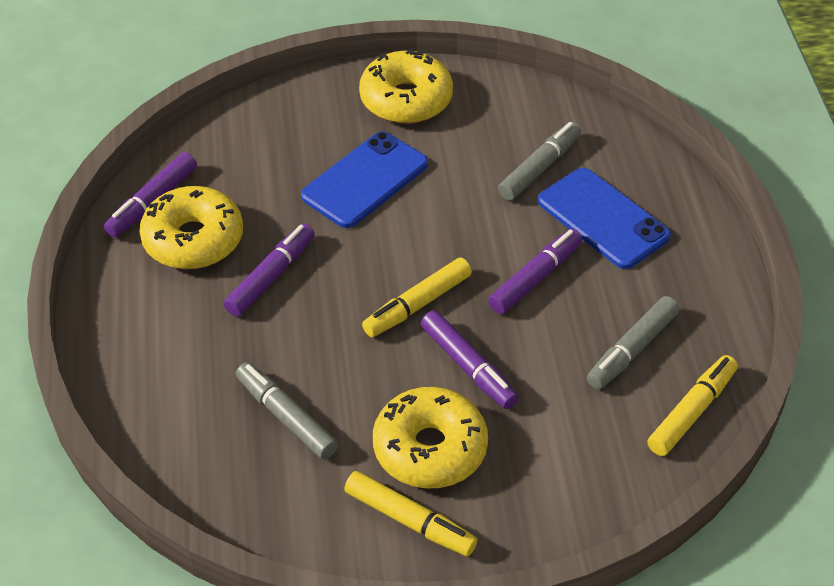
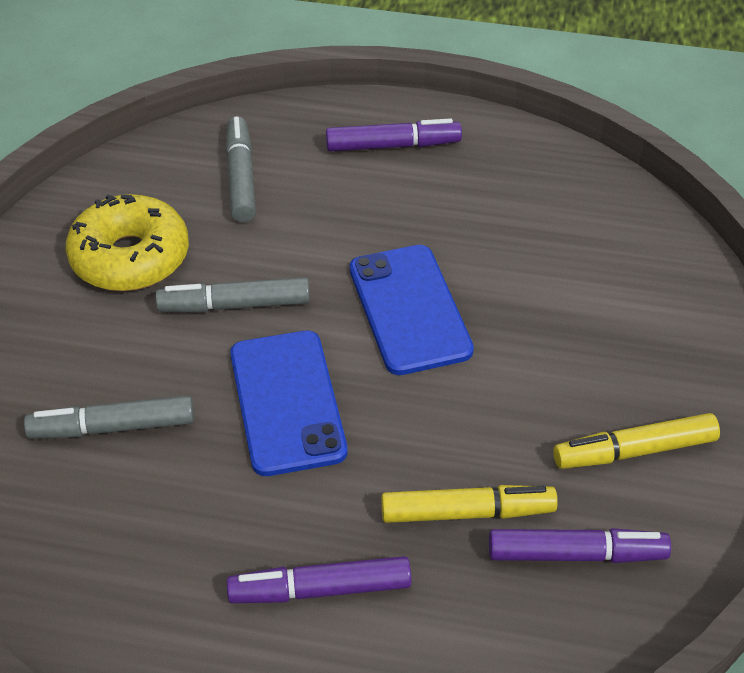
purple marker: 4 -> 3
yellow donut: 3 -> 1
yellow marker: 3 -> 2

